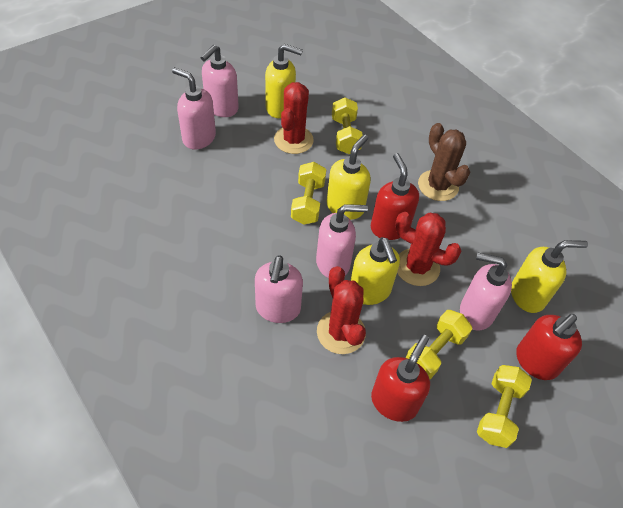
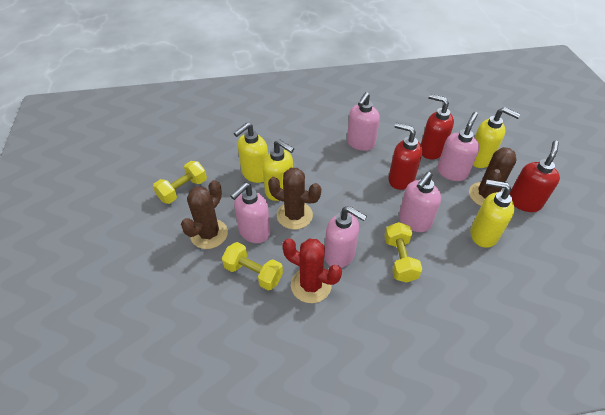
brown cactus: 1 -> 3
red cactus: 3 -> 1
yellow dumbbell: 4 -> 3

